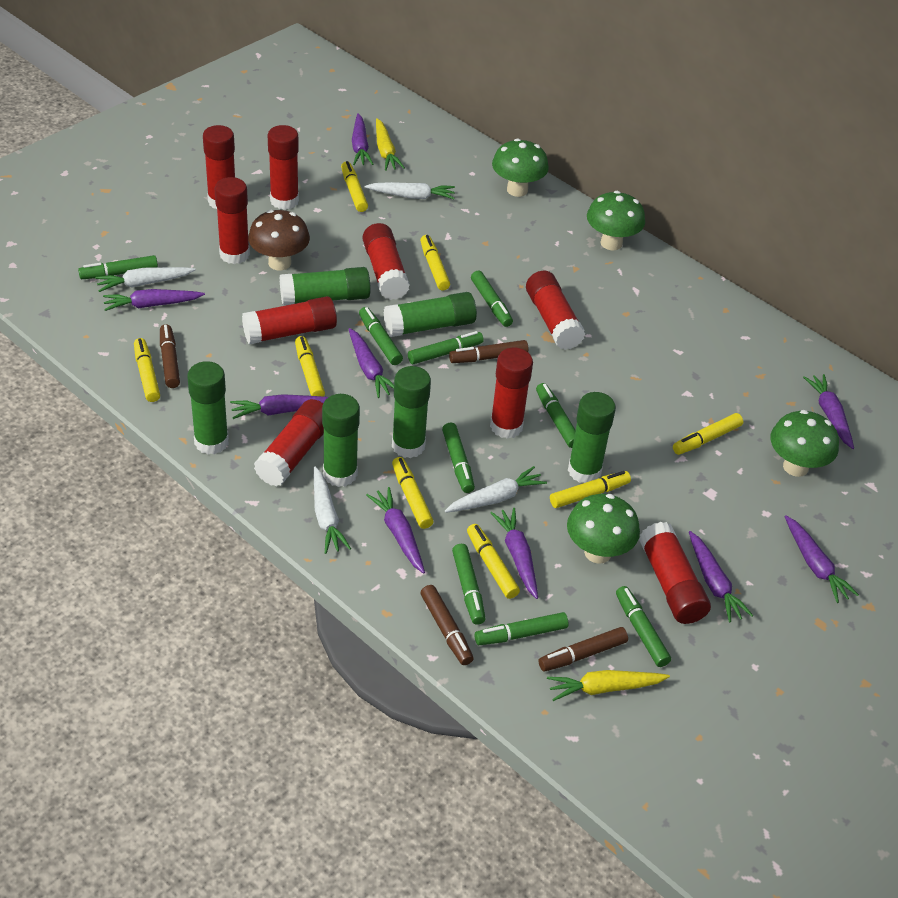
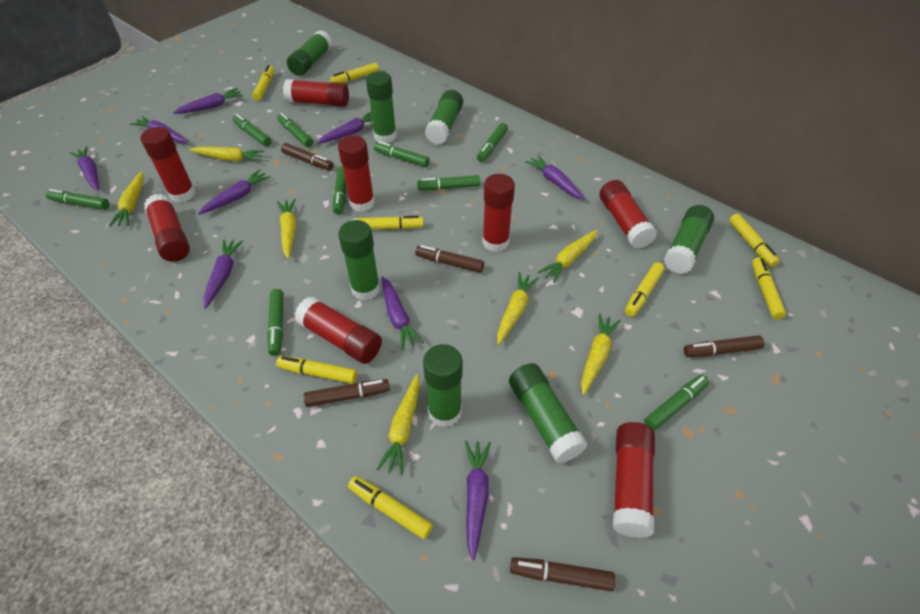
brown marker: 4 -> 5
brown mushroom: 1 -> 0
green glue stick: 6 -> 7
green mushroom: 4 -> 0
red glue stick: 9 -> 8
white carrot: 4 -> 0
yellow carrot: 2 -> 7

